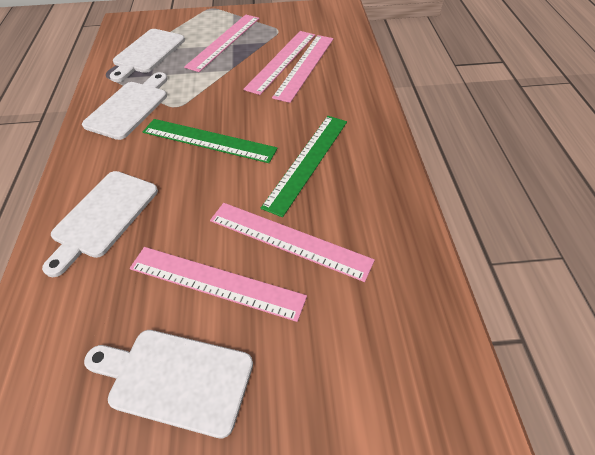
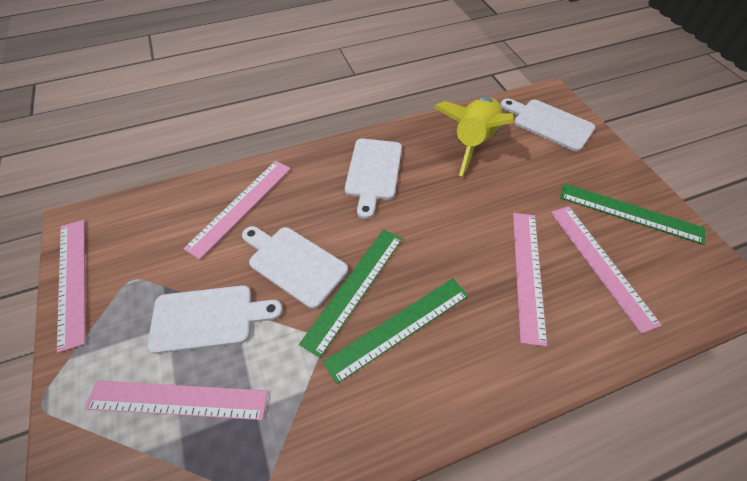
green ruler: 2 -> 3
yellow rocket: 0 -> 1

